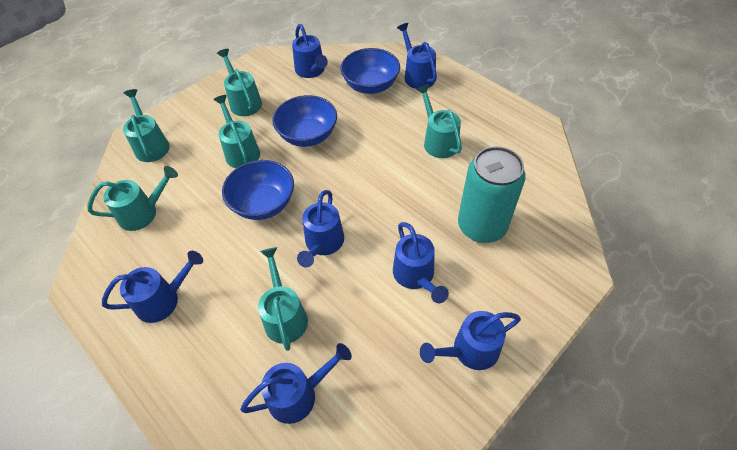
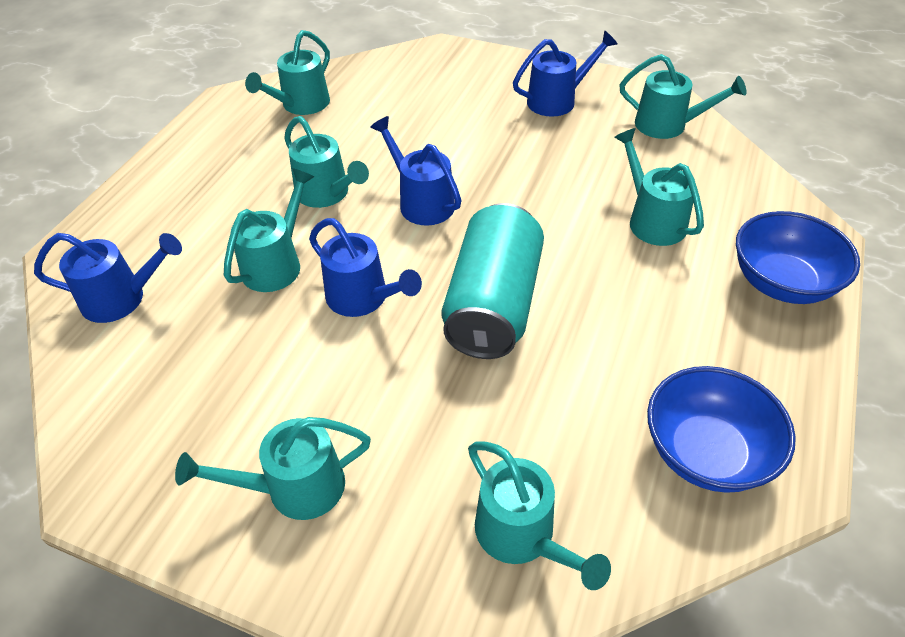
blue bowl: 3 -> 2
blue watering can: 7 -> 4
turquoise watering can: 6 -> 7

